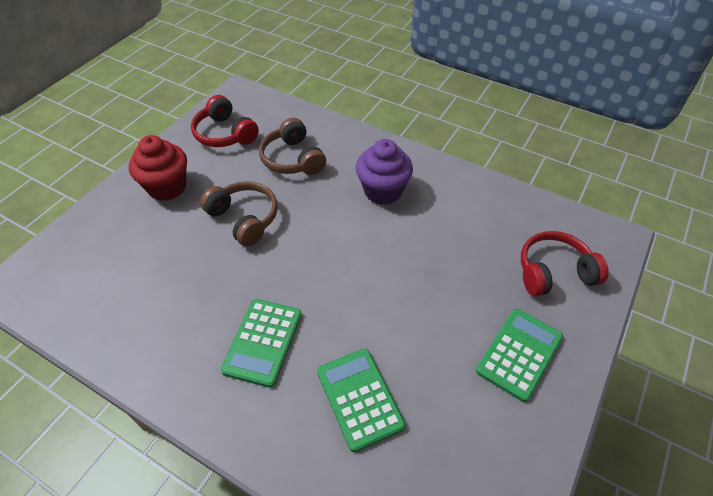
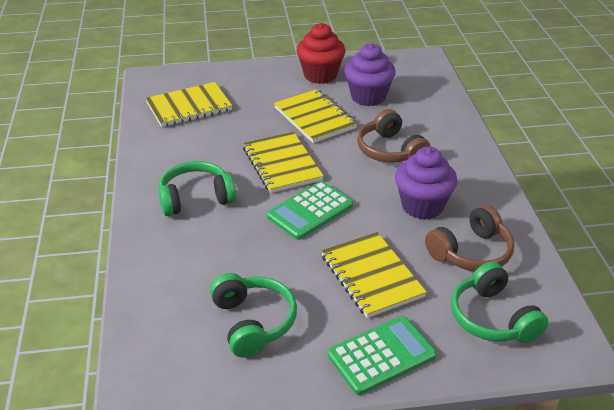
green calculator: 3 -> 2
green headphones: 0 -> 3
purple cupcake: 1 -> 2
red headphones: 2 -> 0
yellow notebook: 0 -> 4

